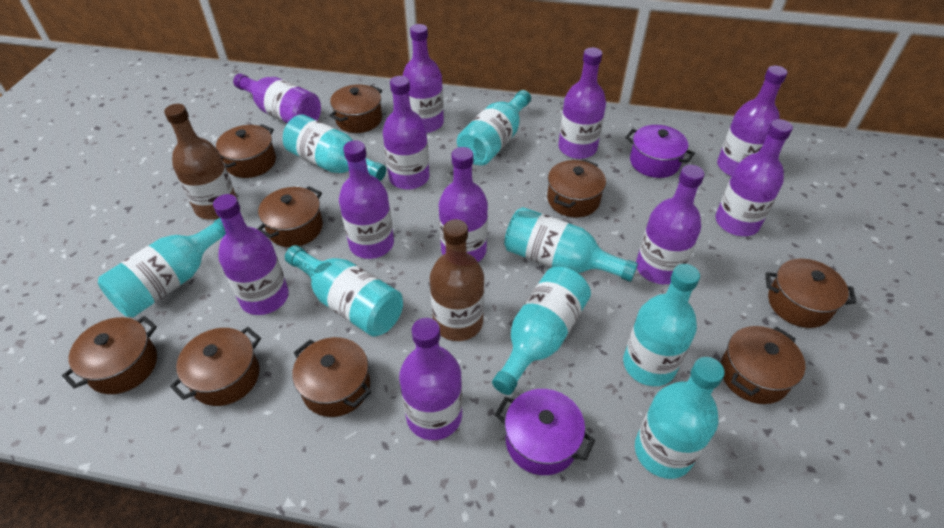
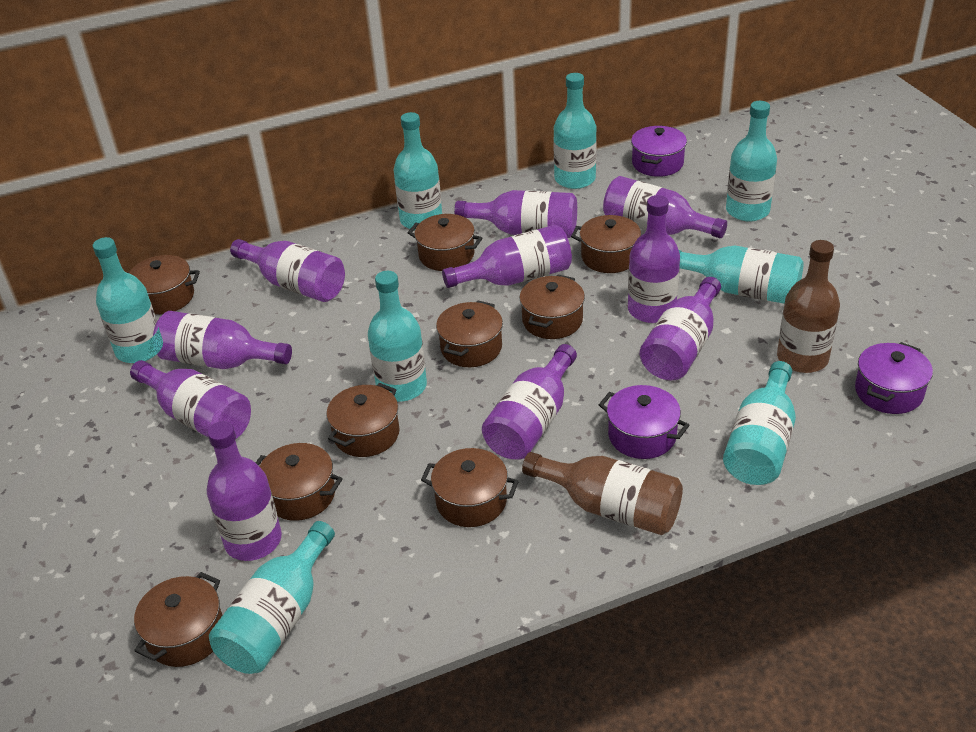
purple bottle: 11 -> 10
purple pot: 2 -> 3

